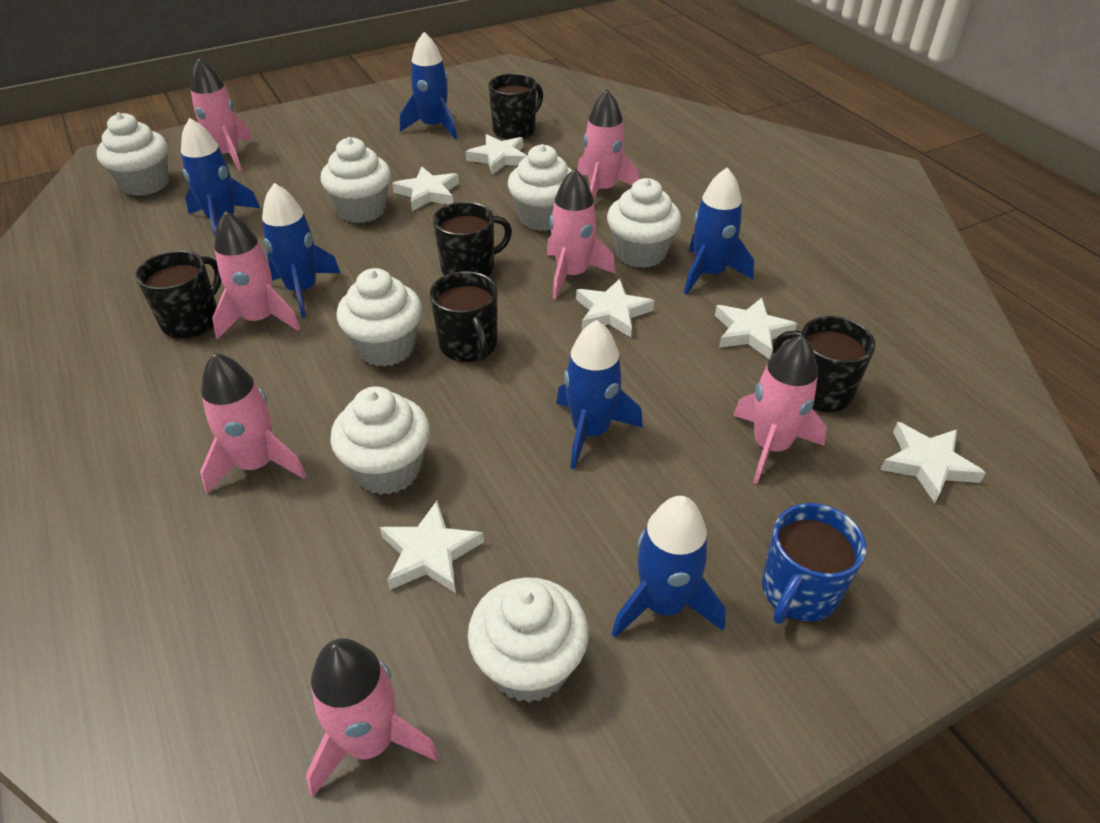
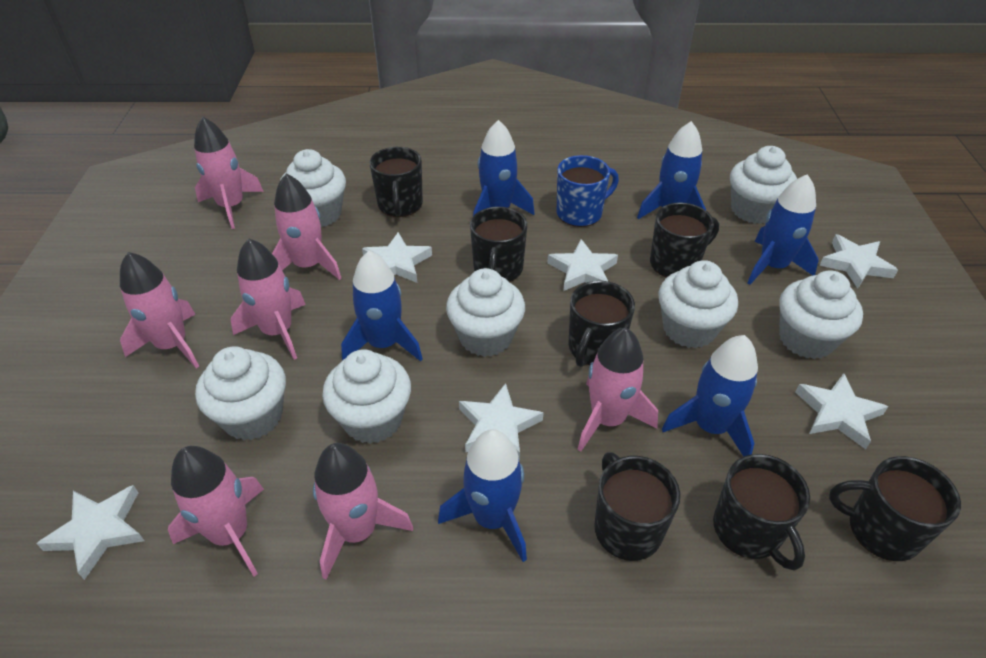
black mug: 5 -> 7

